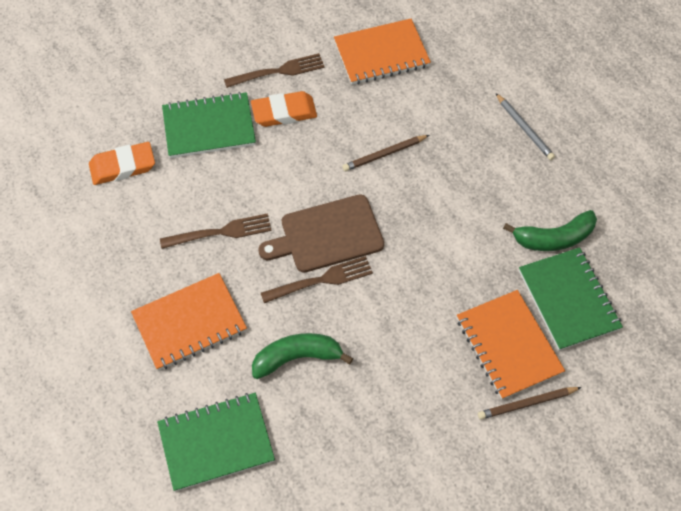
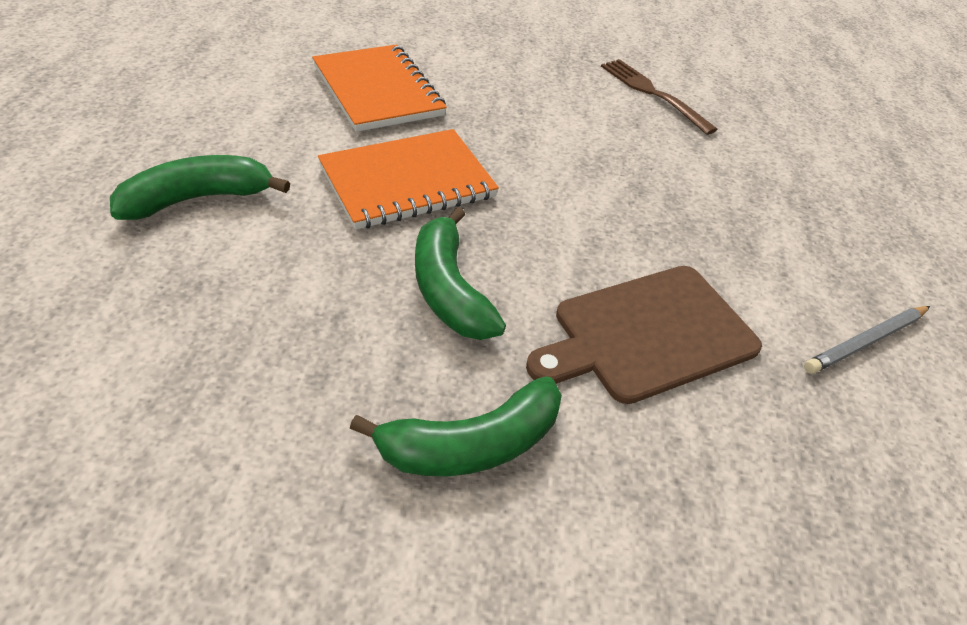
brown fork: 3 -> 1
brown pencil: 2 -> 0
green banana: 2 -> 3
green notebook: 3 -> 0
orange eraser: 2 -> 0
orange notebook: 3 -> 2

